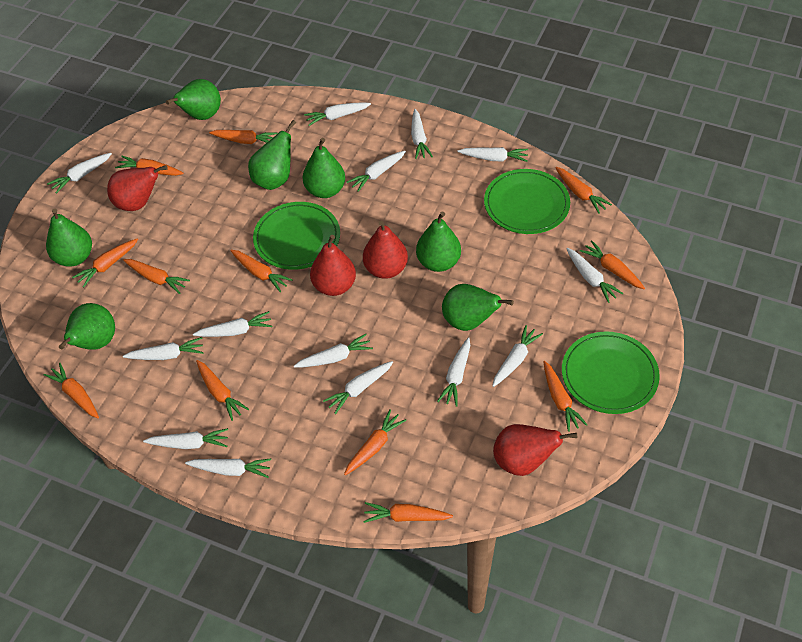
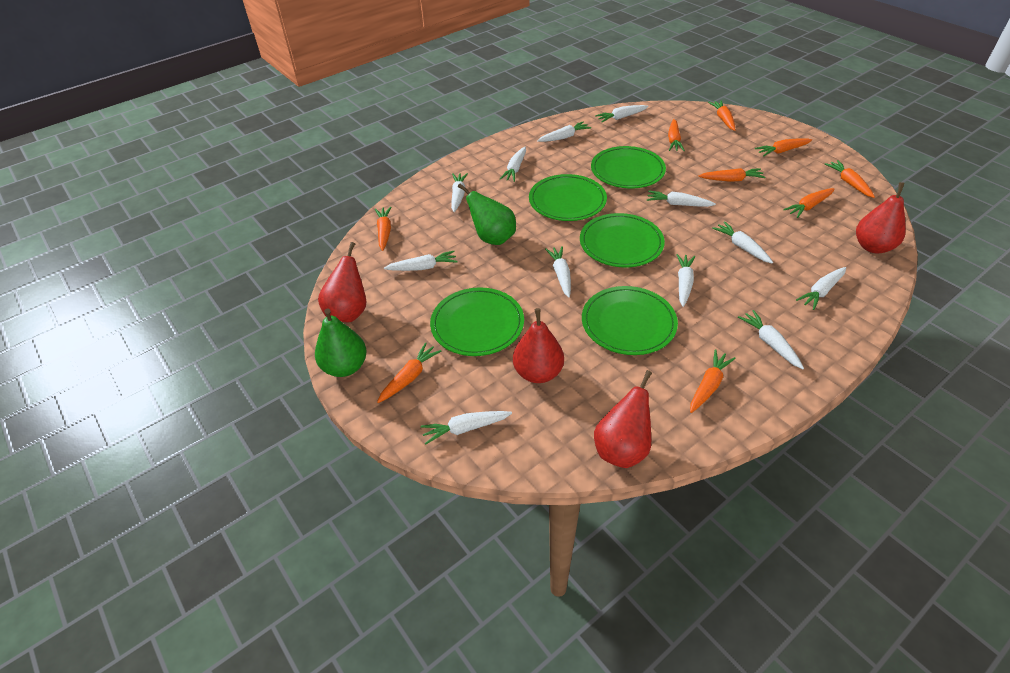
green pear: 7 -> 2
green plate: 3 -> 5
orange carrot: 12 -> 9
white carrot: 14 -> 12

